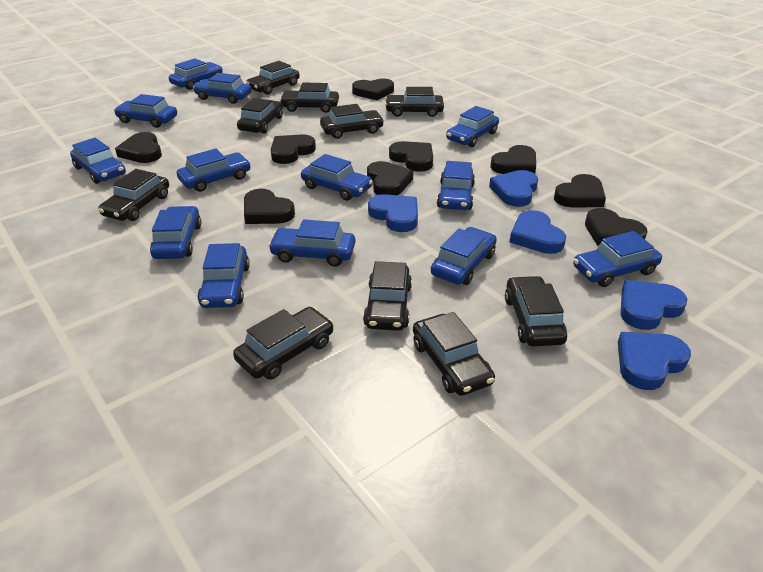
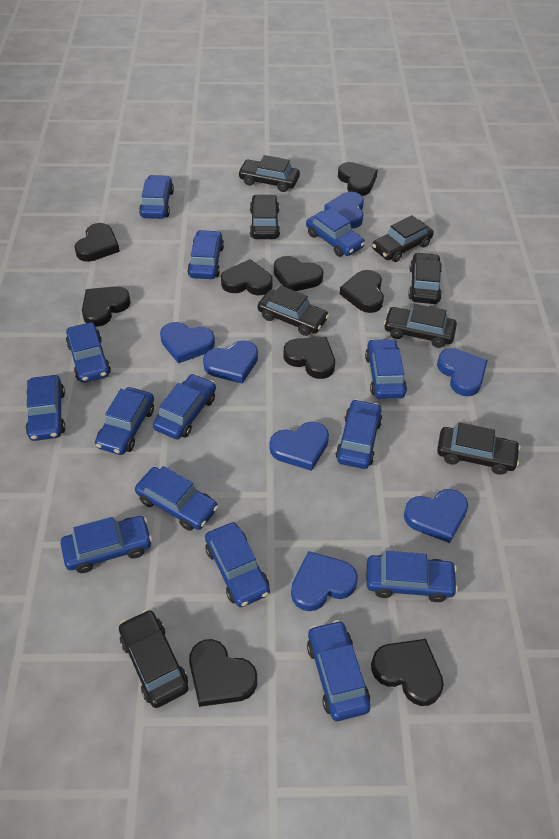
black car: 10 -> 8
blue car: 13 -> 14
blue heart: 5 -> 7

